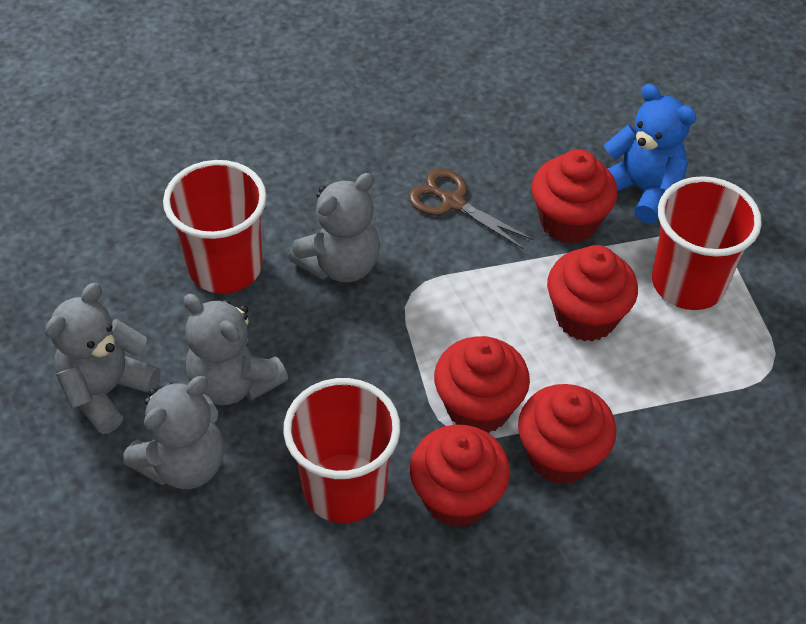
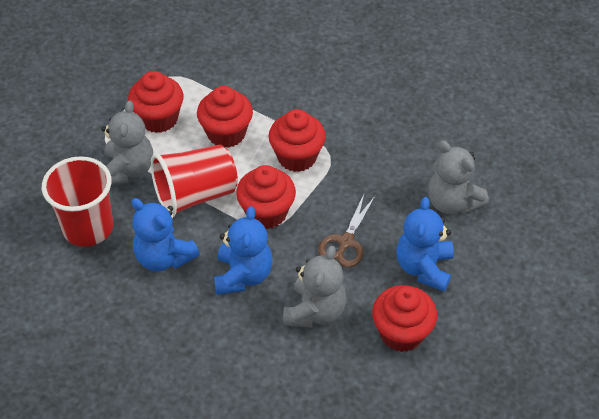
blue teddy bear: 1 -> 3
grey teddy bear: 4 -> 3
red cup: 3 -> 2

